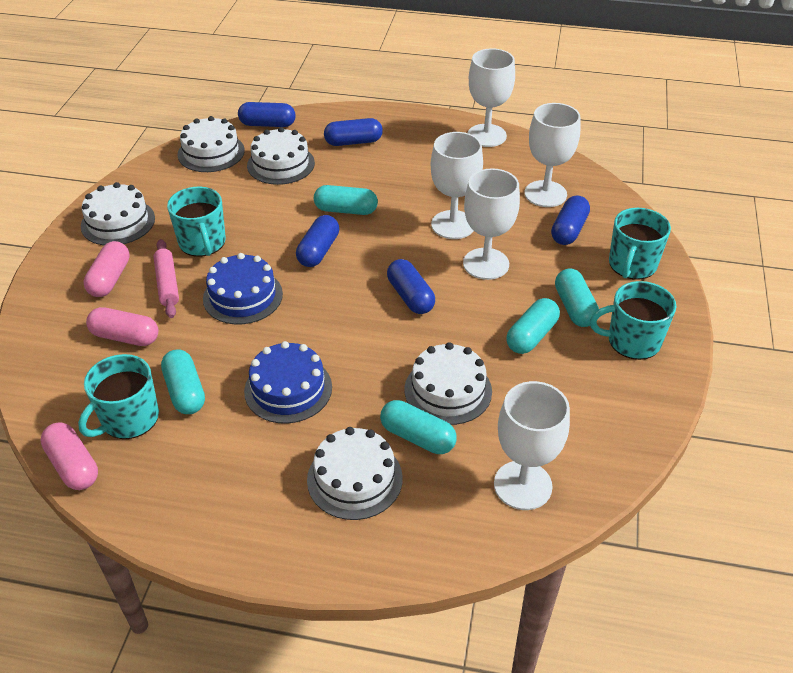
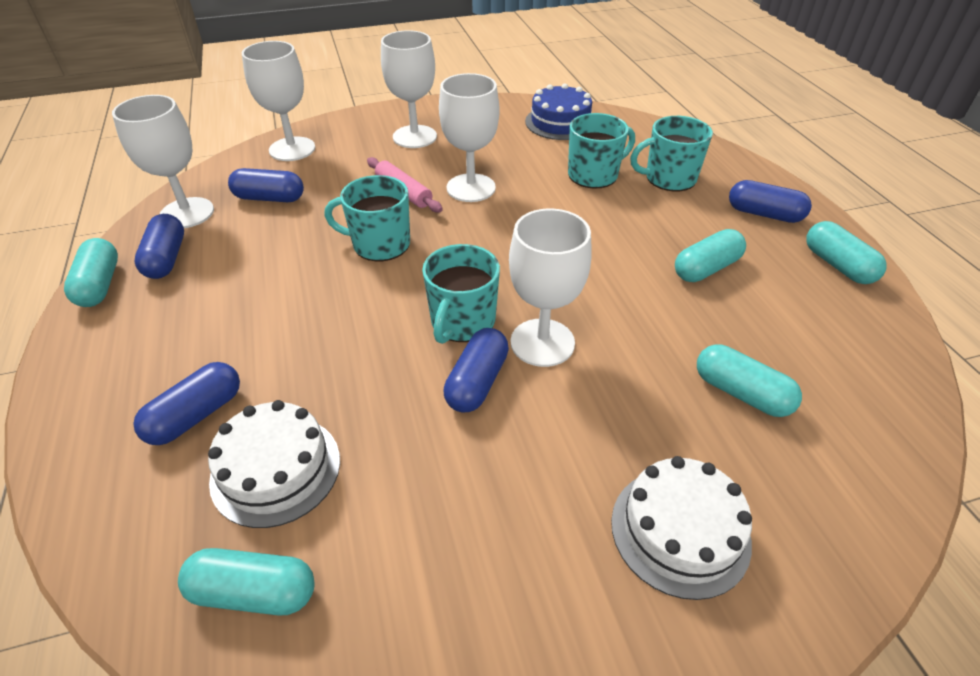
blue cake: 2 -> 1
pink capsule: 3 -> 0
white cake: 5 -> 2

